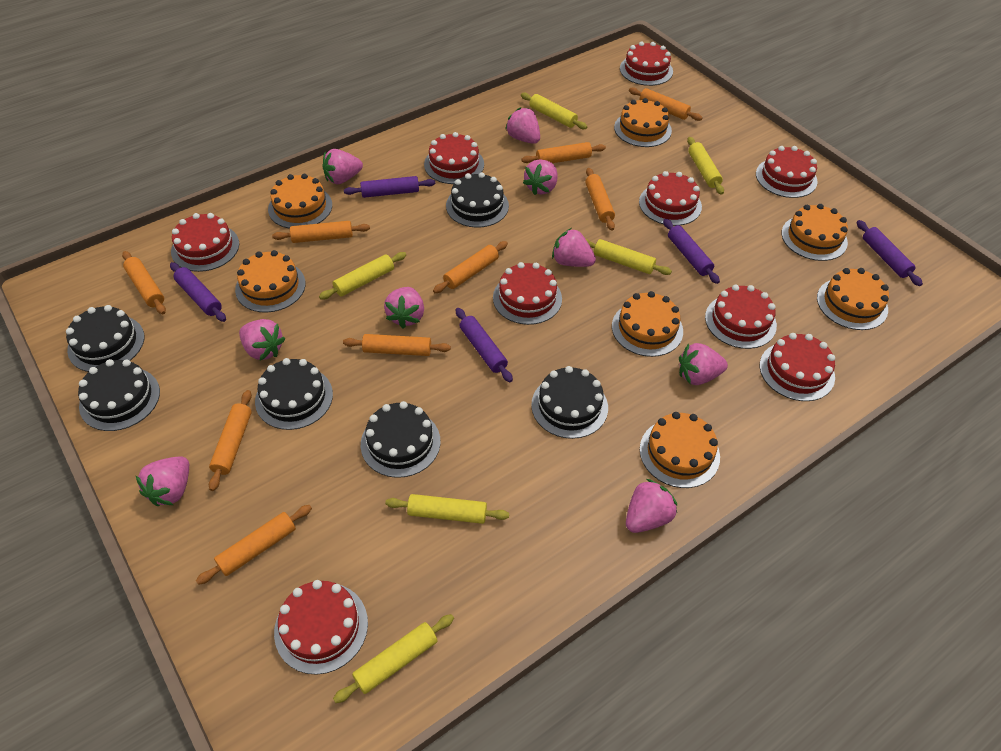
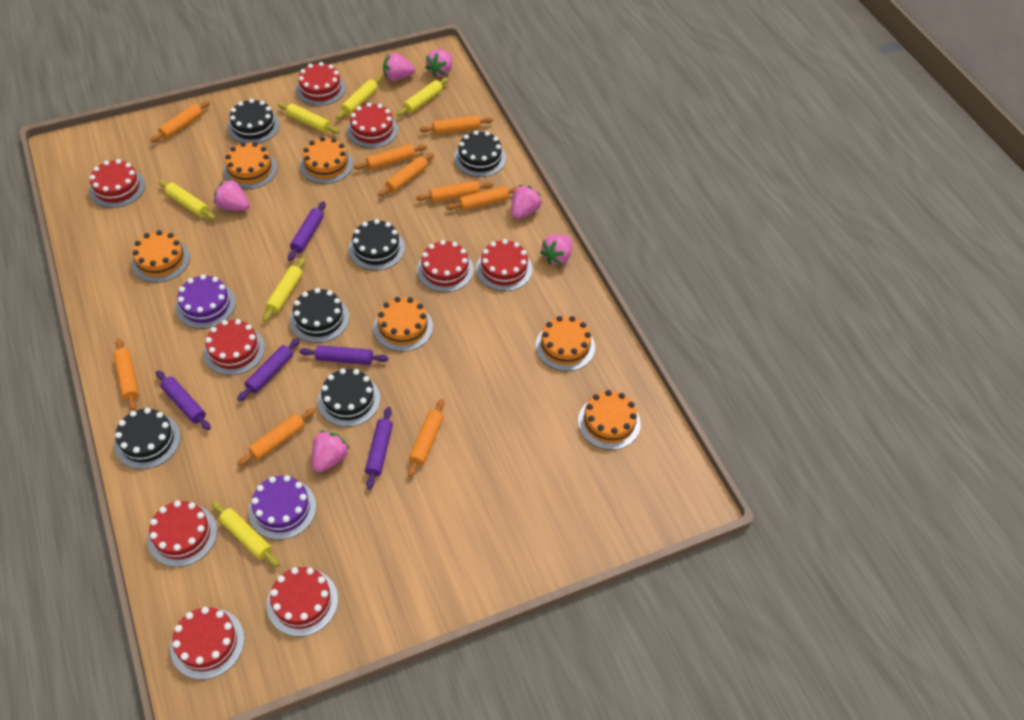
orange cake: 7 -> 6
pink strawberry: 9 -> 6
purple cake: 0 -> 2

